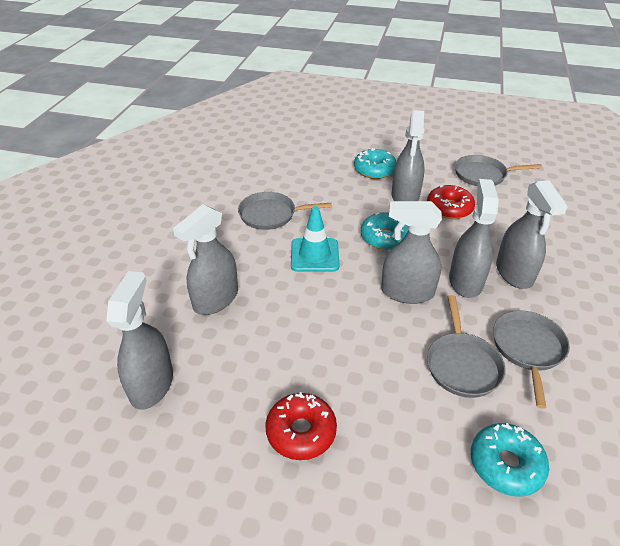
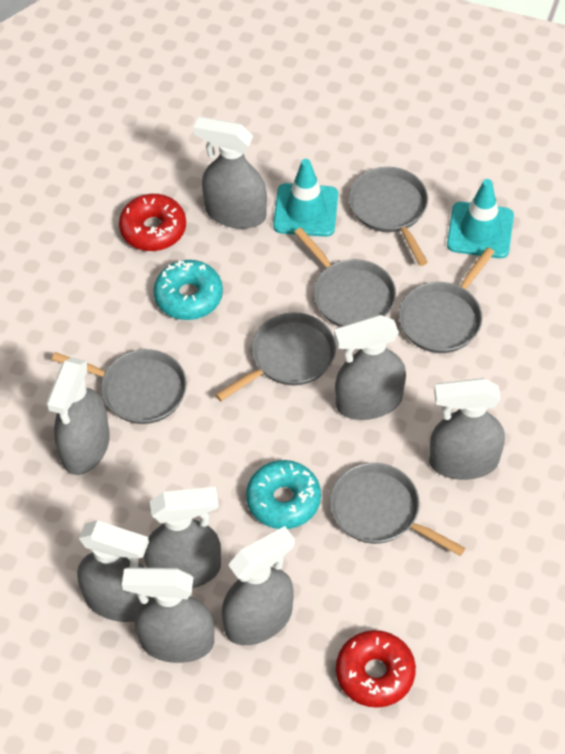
grey pan: 4 -> 6
grey spray bottle: 6 -> 8
turquoise donut: 3 -> 2
turquoise traffic cone: 1 -> 2

